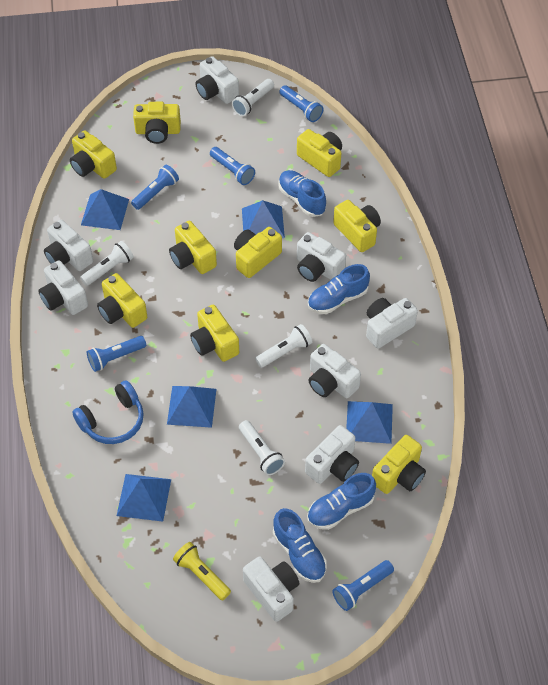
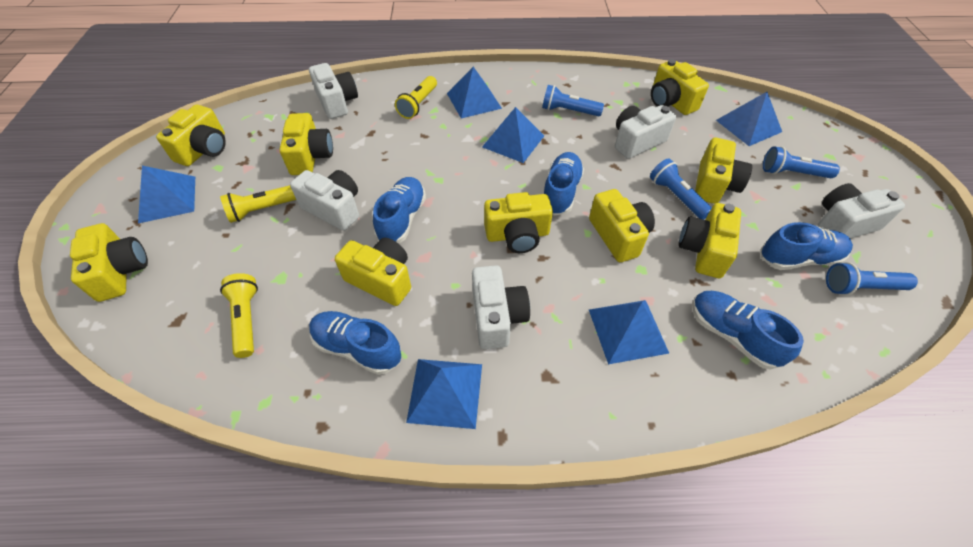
blue flashlight: 5 -> 4
blue headphones: 1 -> 0
blue pyramid: 5 -> 6
blue shoe: 4 -> 5
white camera: 8 -> 5
white flashlight: 4 -> 0
yellow flashlight: 1 -> 3

